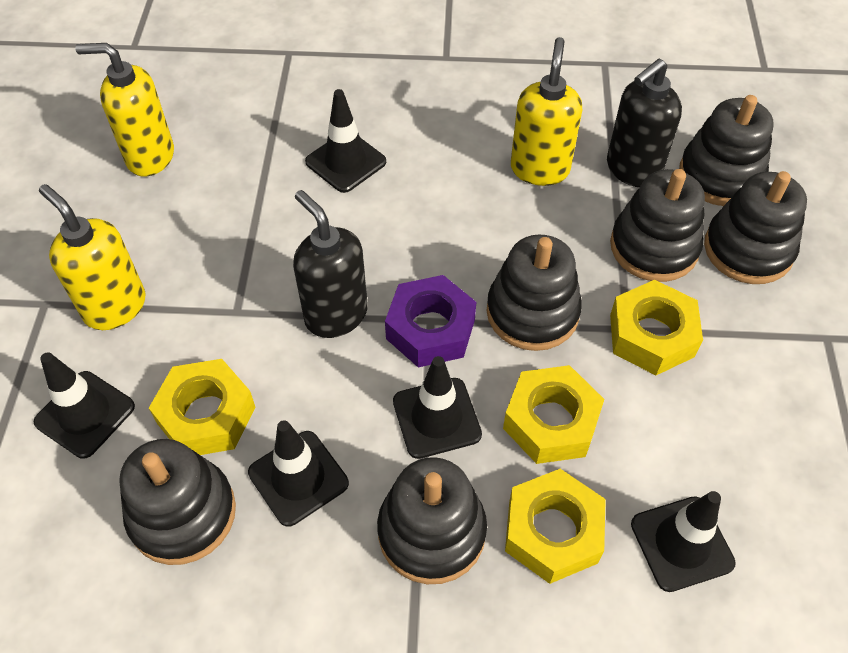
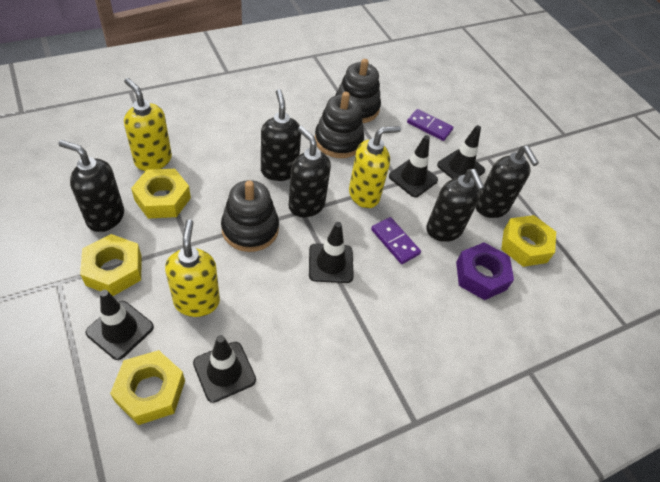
black soap dispenser: 2 -> 5
black stacking toy: 6 -> 3
purple domino: 0 -> 2

